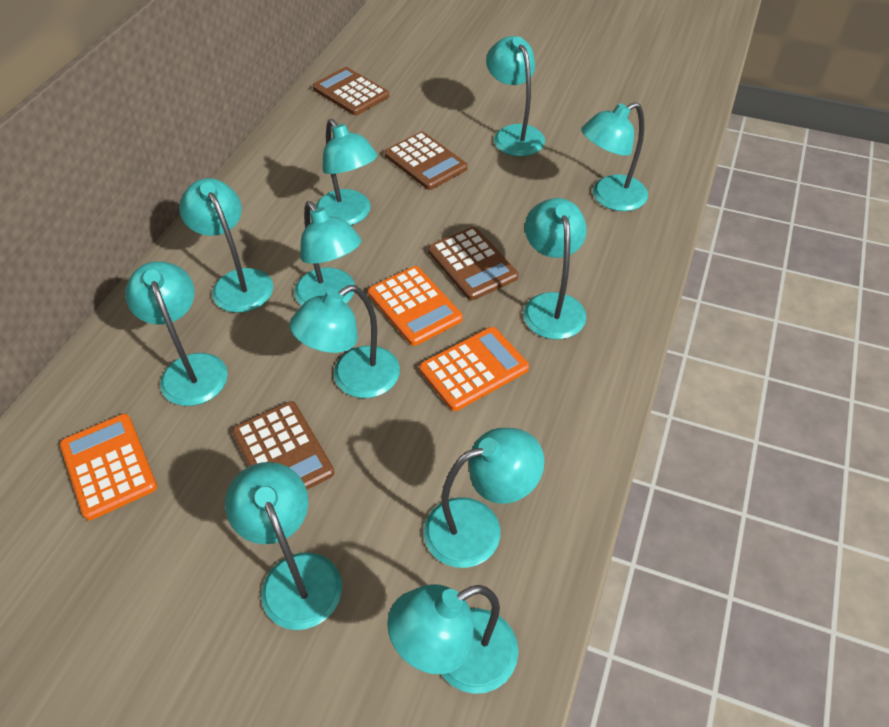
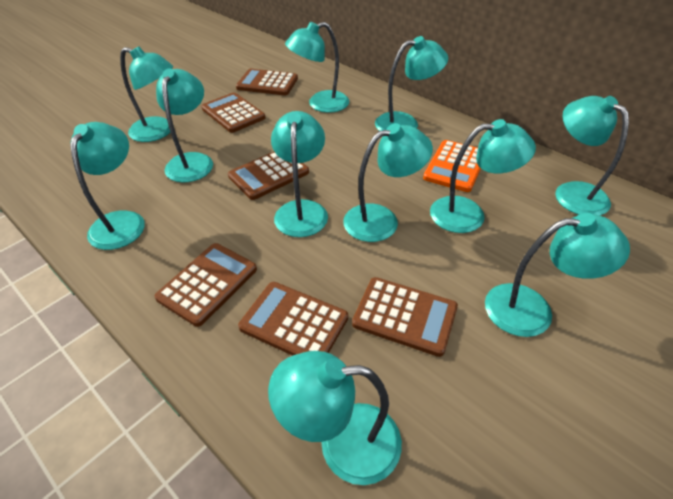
brown calculator: 4 -> 6
orange calculator: 3 -> 1

